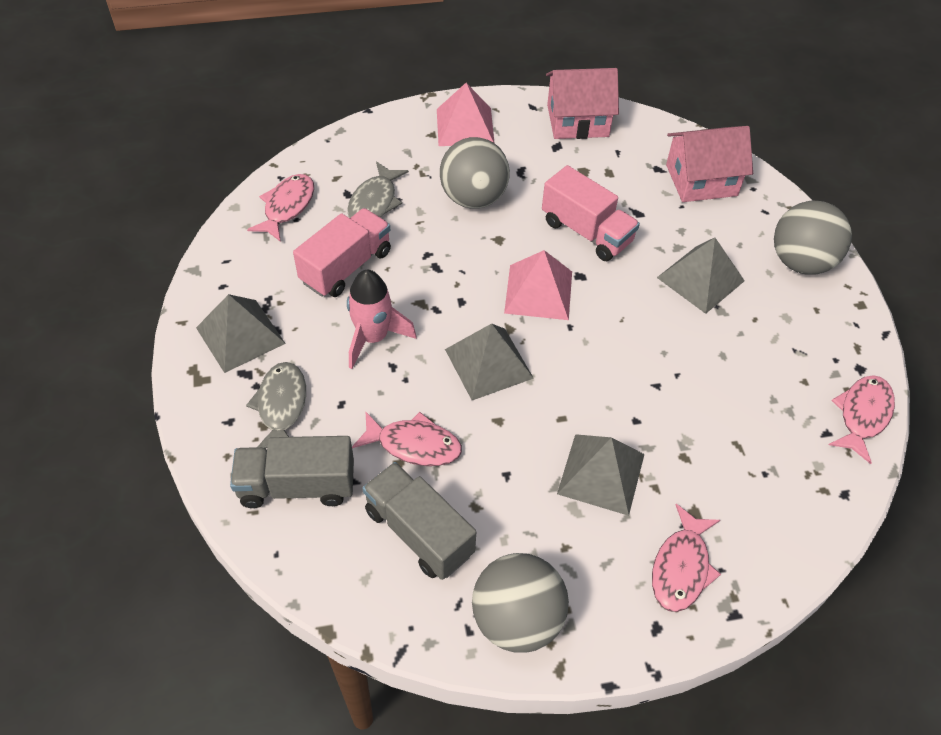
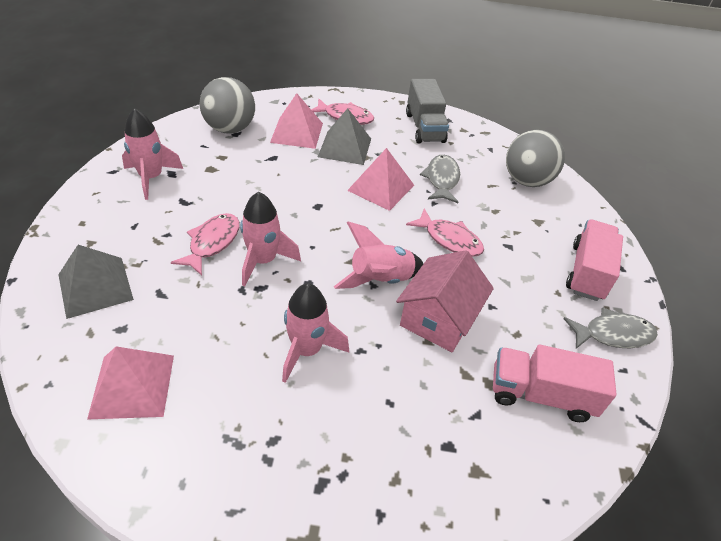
grey ball: 3 -> 2
grey pyramid: 4 -> 2
grey truck: 2 -> 1
pink fish: 4 -> 3
pink house: 2 -> 1
pink pyramid: 2 -> 3
pink rocket: 1 -> 4

